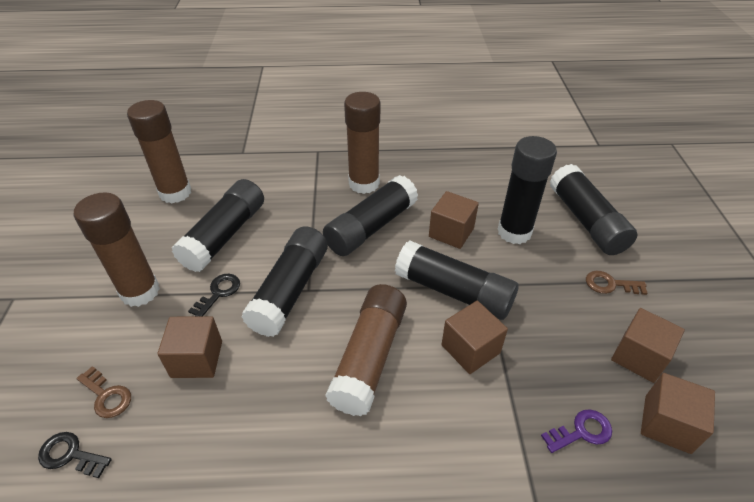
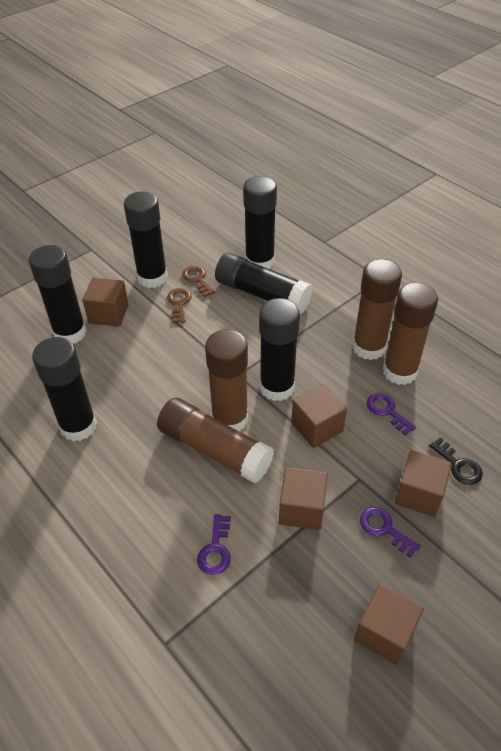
black key: 2 -> 1
purple key: 1 -> 3

